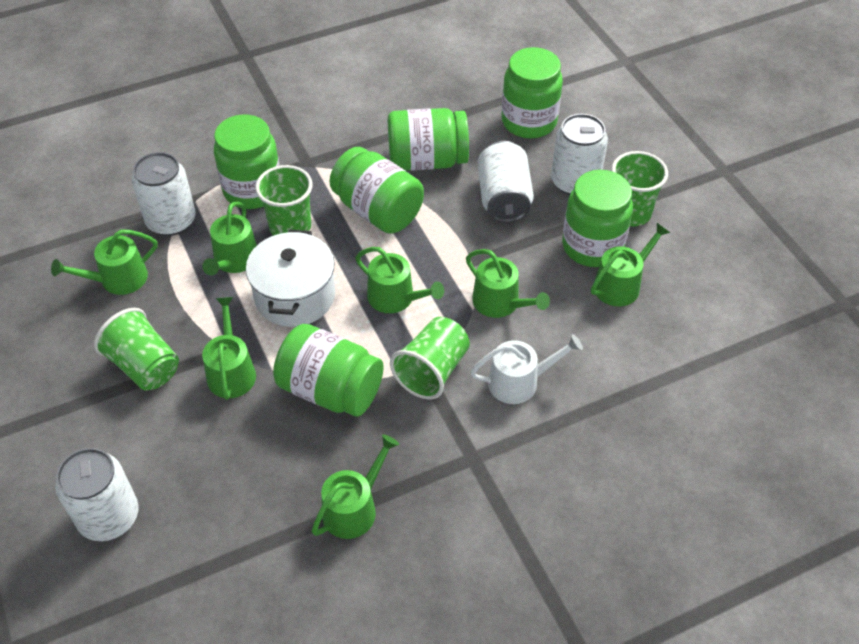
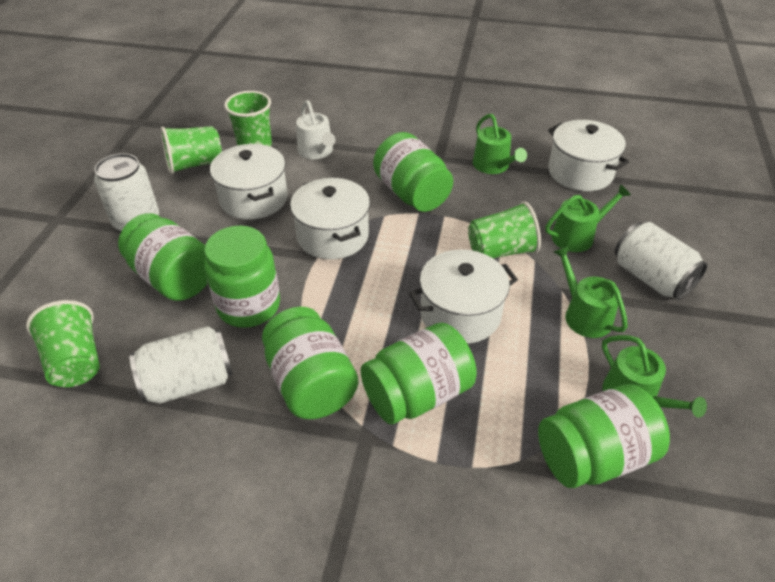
green watering can: 7 -> 4
white can: 4 -> 3
white pot: 1 -> 4

